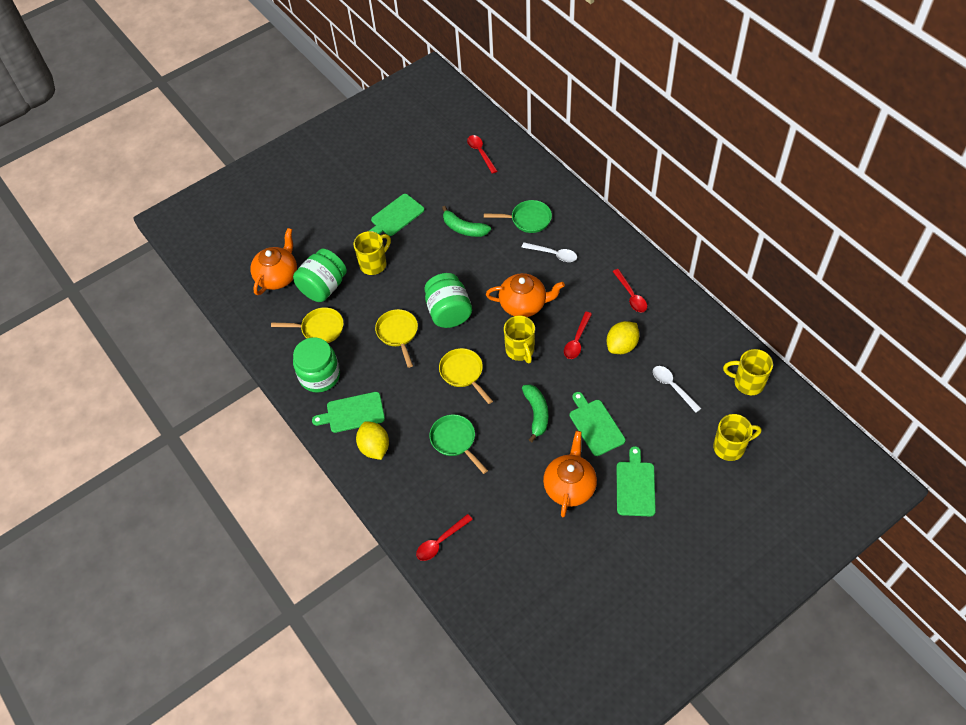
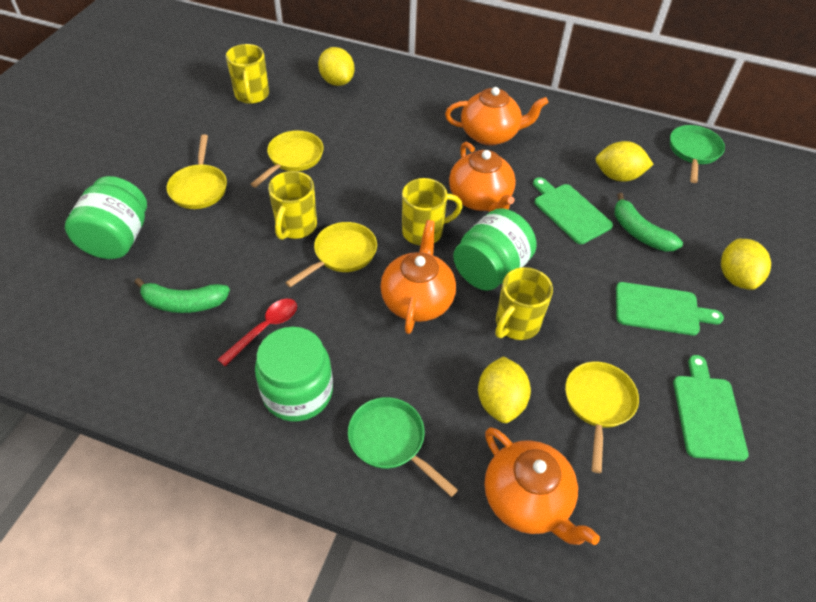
green cutting board: 4 -> 3
orange teapot: 3 -> 4
red spoon: 4 -> 1
white spoon: 2 -> 0
yellow lemon: 2 -> 4
yellow pan: 3 -> 4

